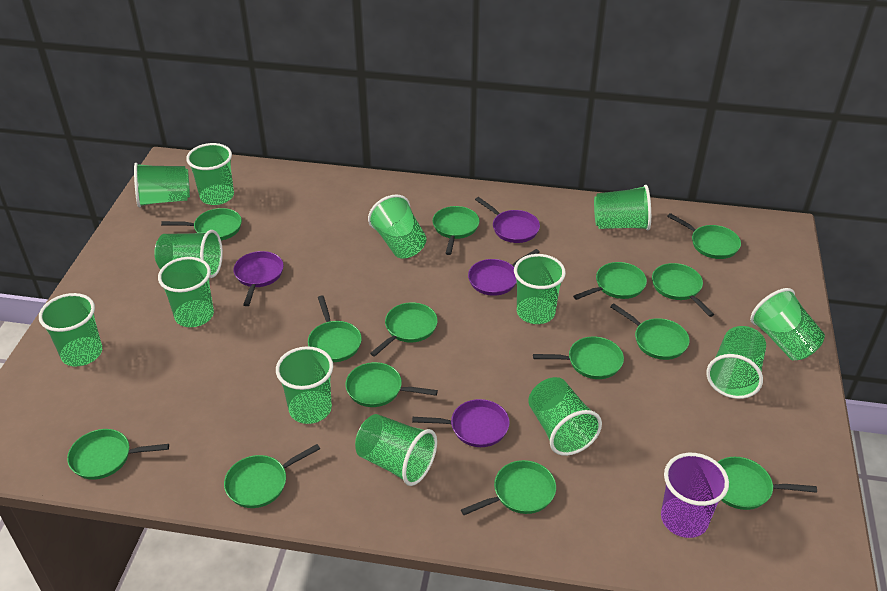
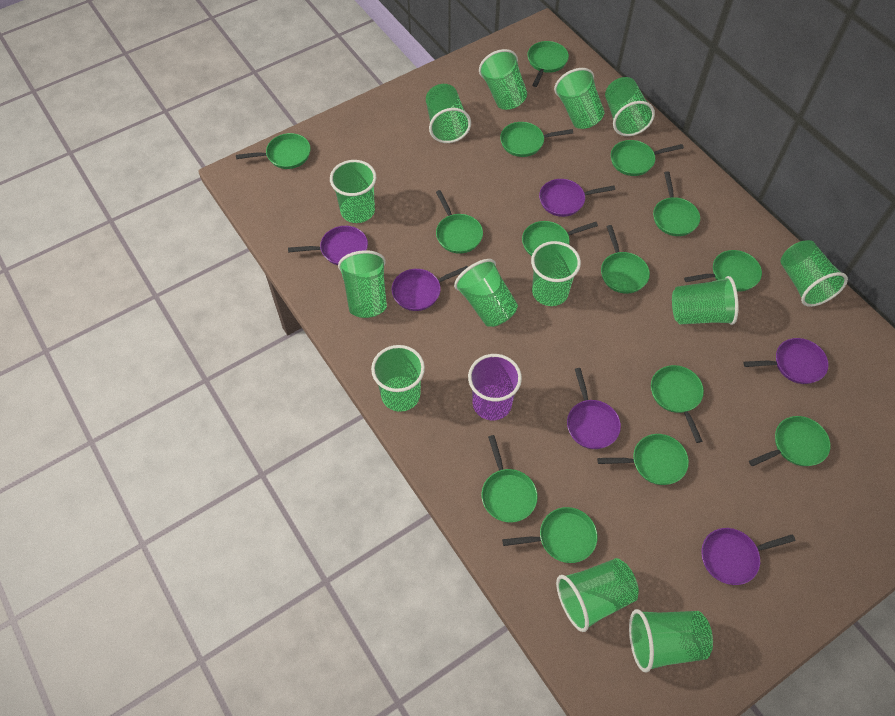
purple pan: 4 -> 6

